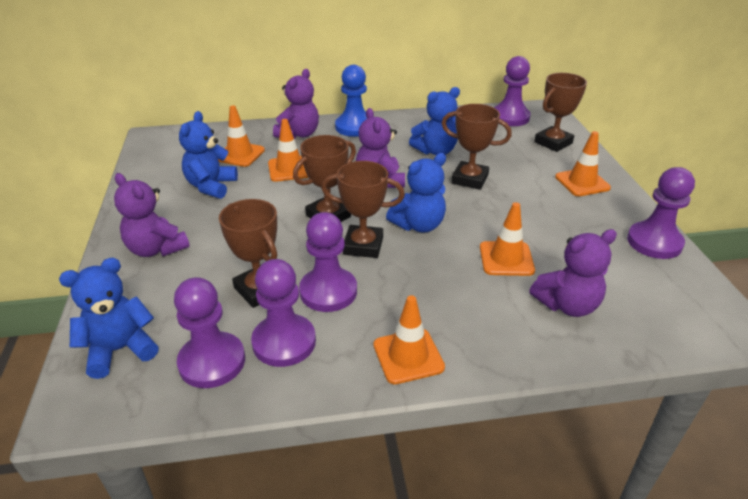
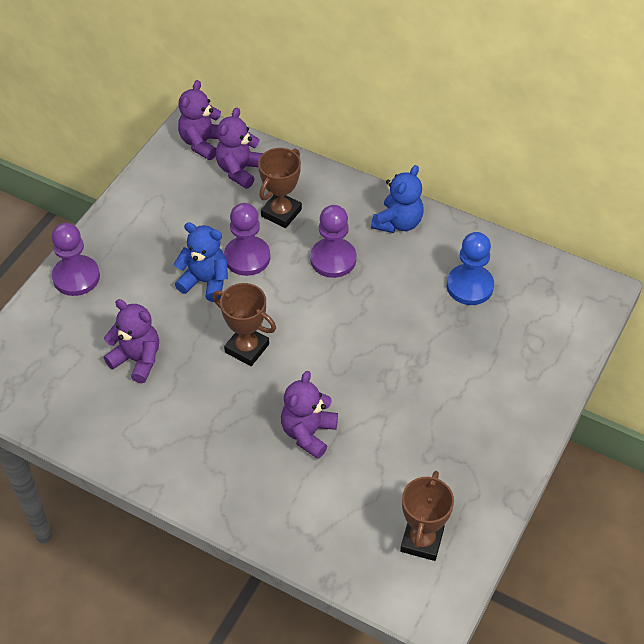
blue teddy bear: 4 -> 2
brown trophy: 5 -> 3
orange traffic cone: 5 -> 0
purple pawn: 5 -> 3

